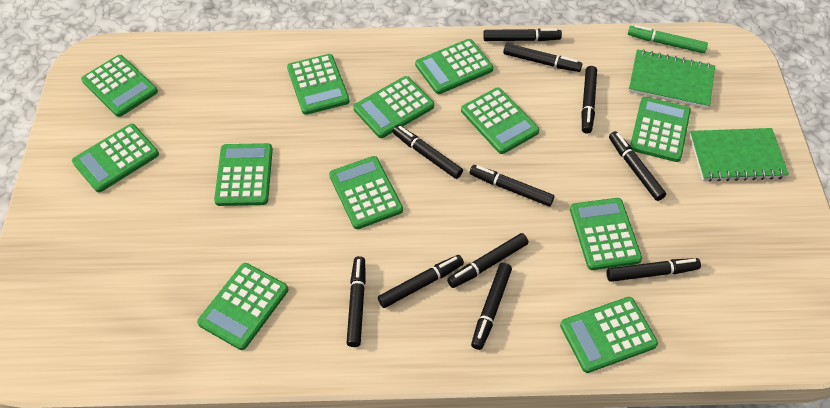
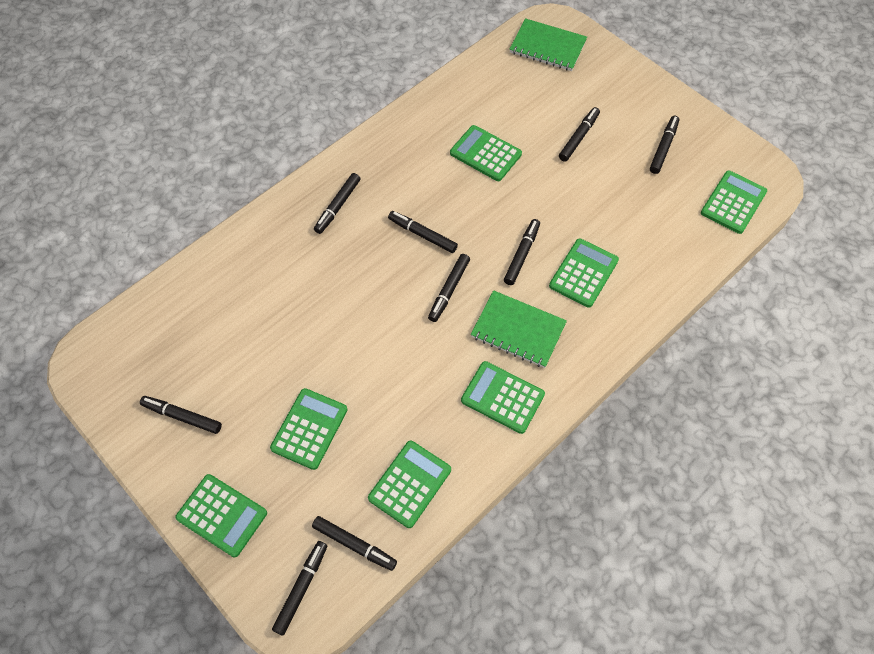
black marker: 11 -> 9
green calculator: 12 -> 7
green marker: 1 -> 0

